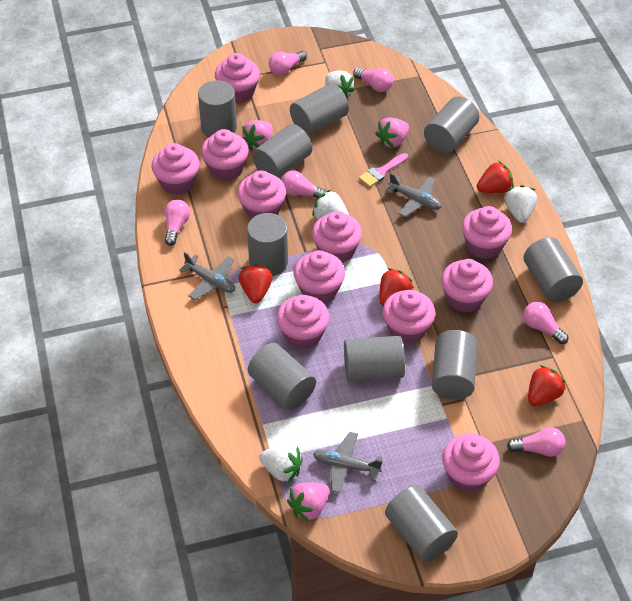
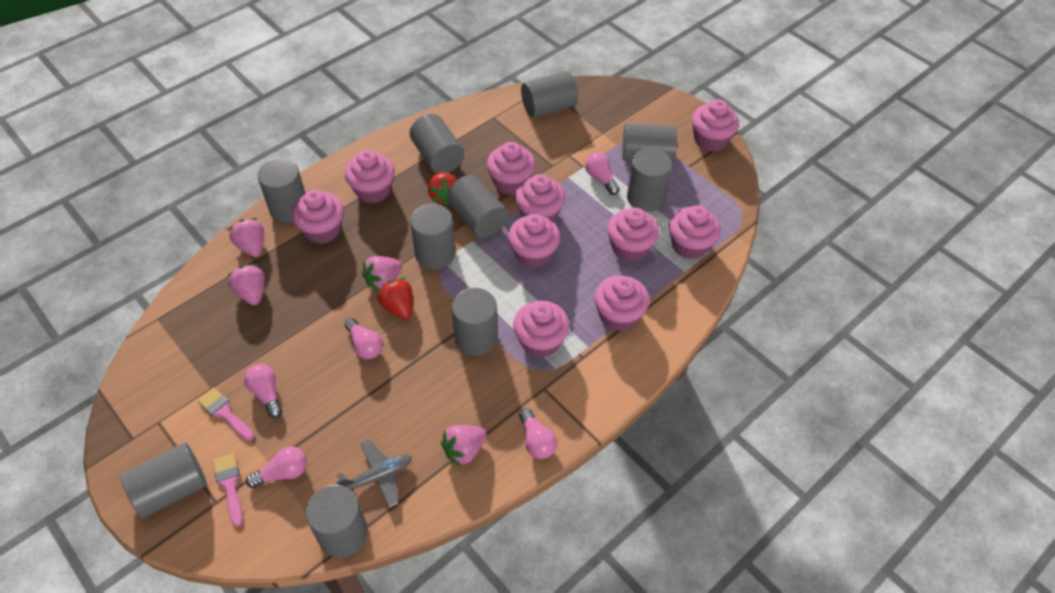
grey plane: 3 -> 1
pink brush: 1 -> 2
pink cupcake: 11 -> 10
pink light bulb: 6 -> 5
pink strawberry: 3 -> 4
red strawberry: 4 -> 2
white strawberry: 4 -> 0

